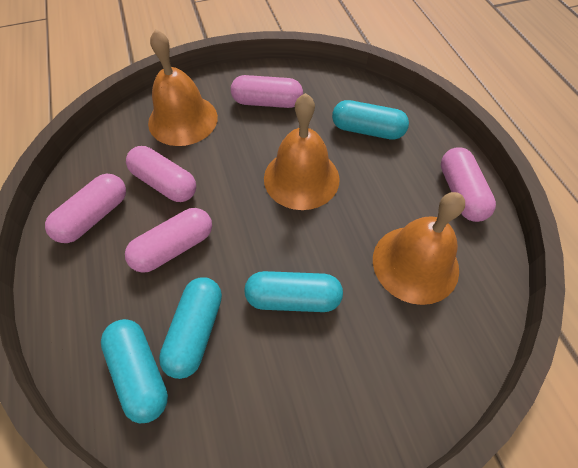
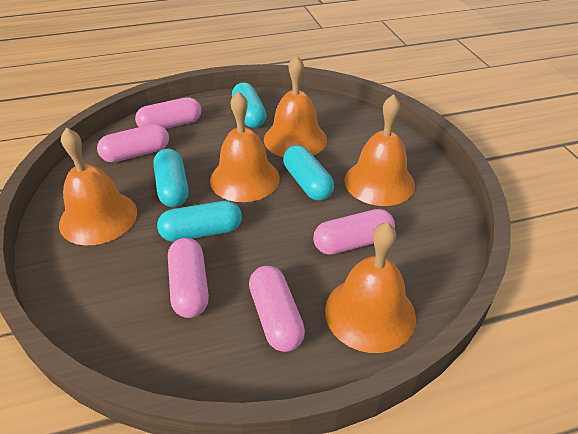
orange bell: 3 -> 5

